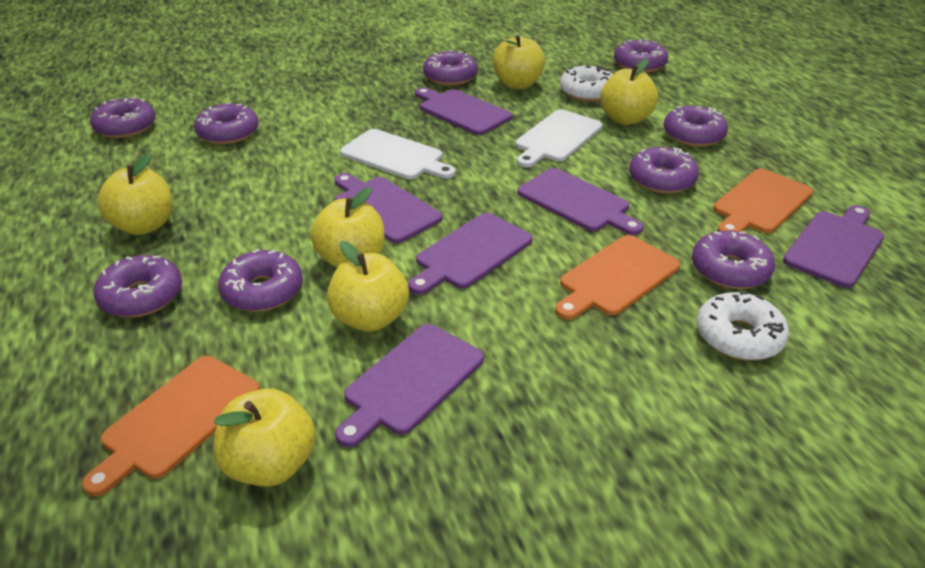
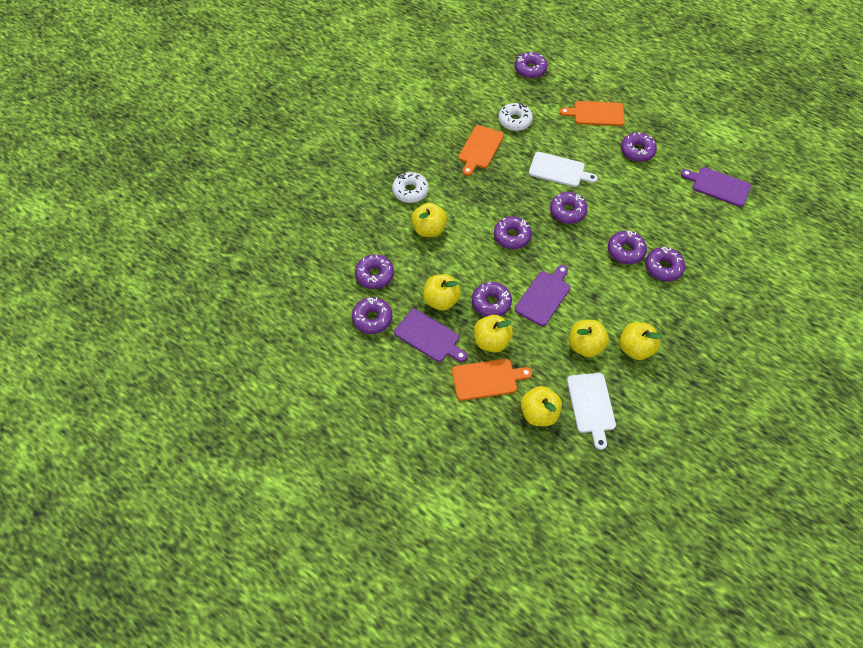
purple cutting board: 6 -> 3

